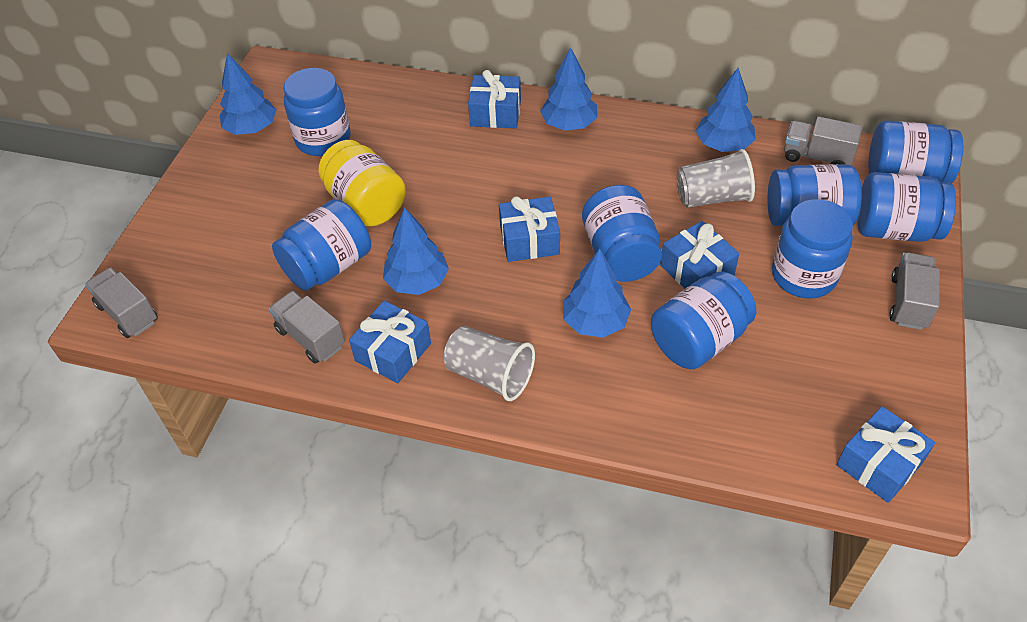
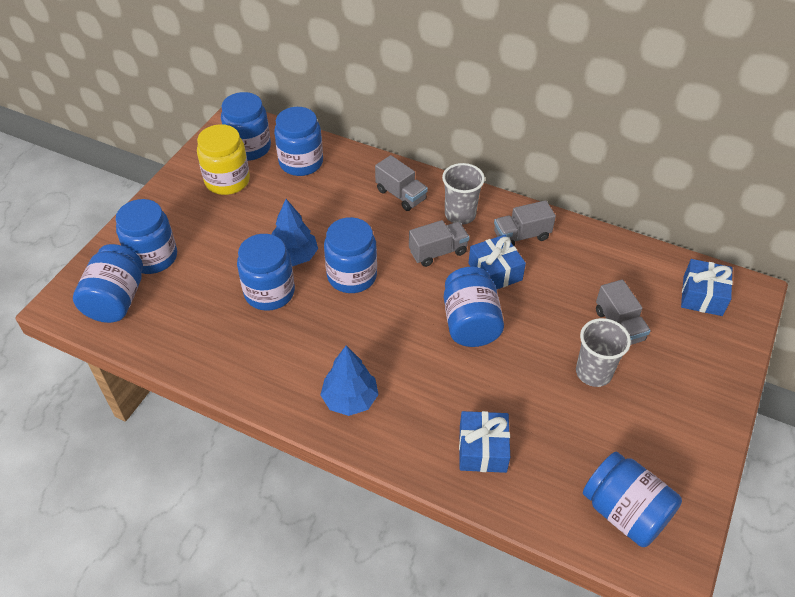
blue gift: 5 -> 3
blue tree: 5 -> 2

